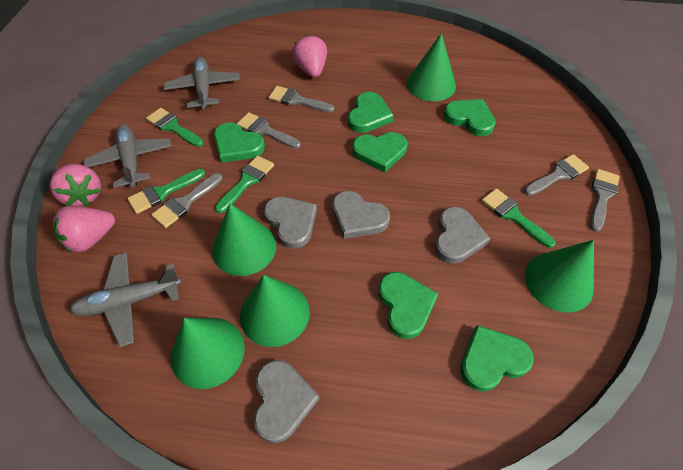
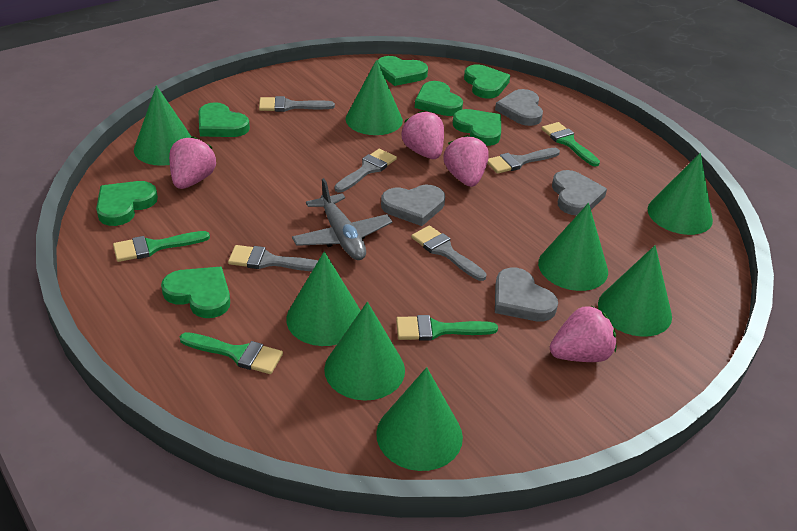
green cone: 5 -> 8
green heart: 6 -> 7
grey plane: 3 -> 1
pink strawberry: 3 -> 4

